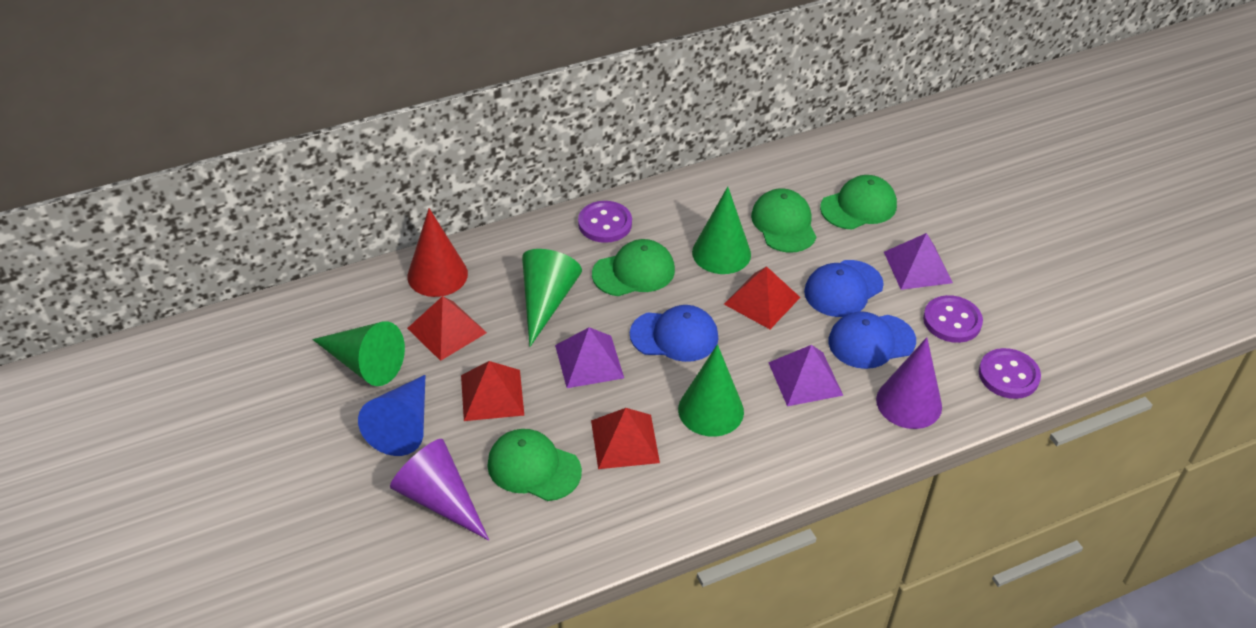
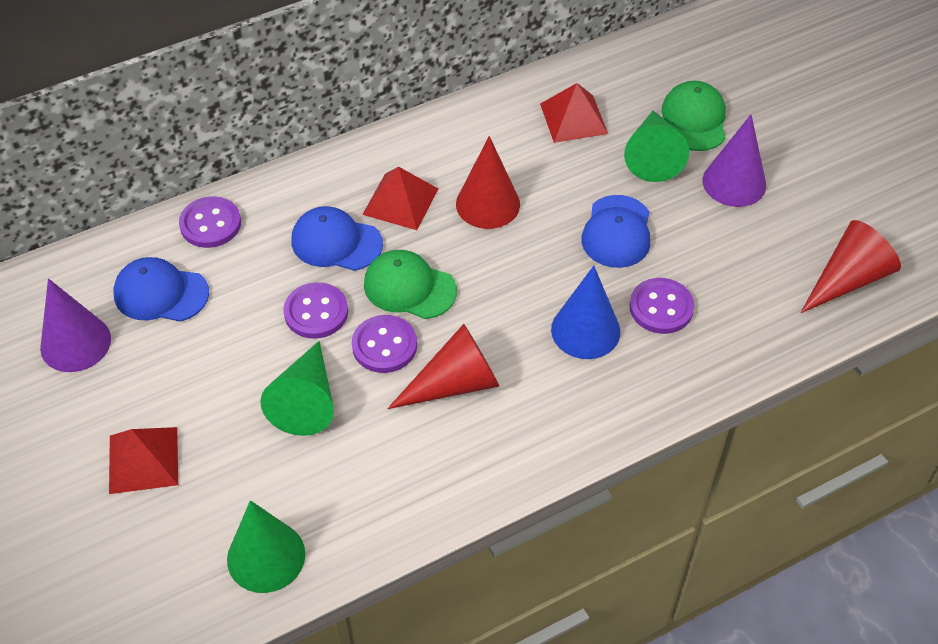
green cap: 4 -> 2
green cone: 4 -> 3
purple button: 3 -> 4
purple pyramid: 3 -> 0
red cone: 1 -> 3
red pyramid: 4 -> 3

